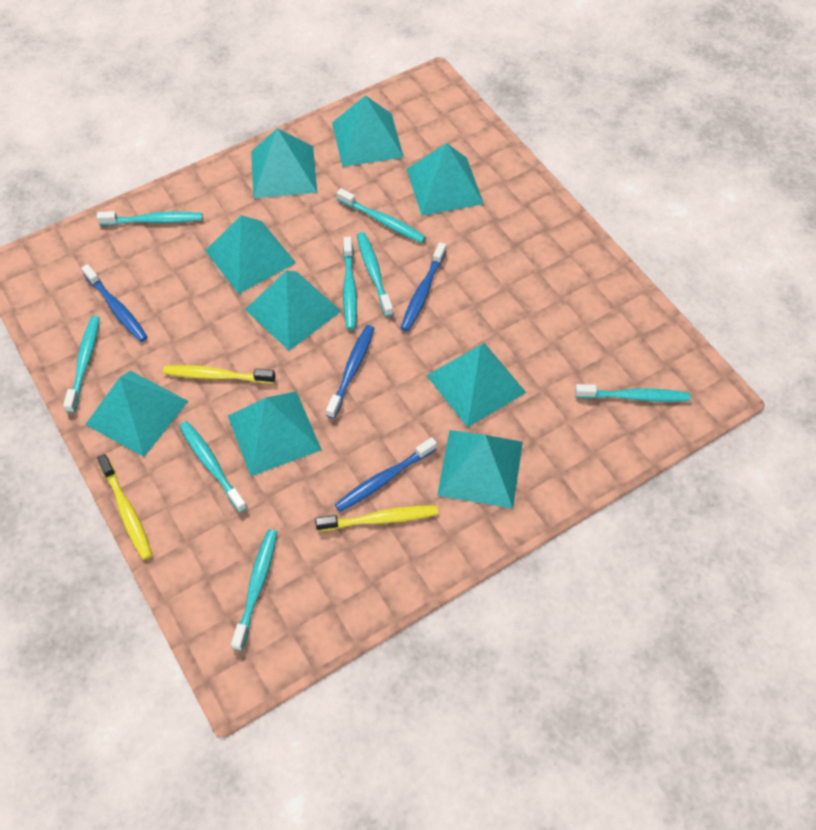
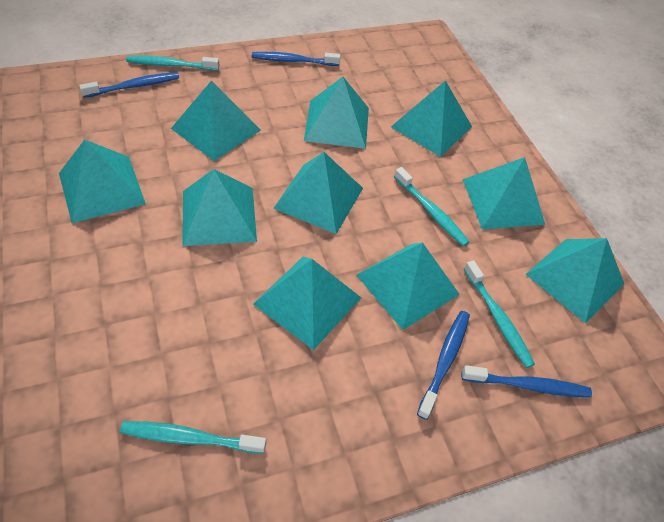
turquoise pyramid: 9 -> 10
turquoise toothbrush: 8 -> 4
yellow toothbrush: 3 -> 0

